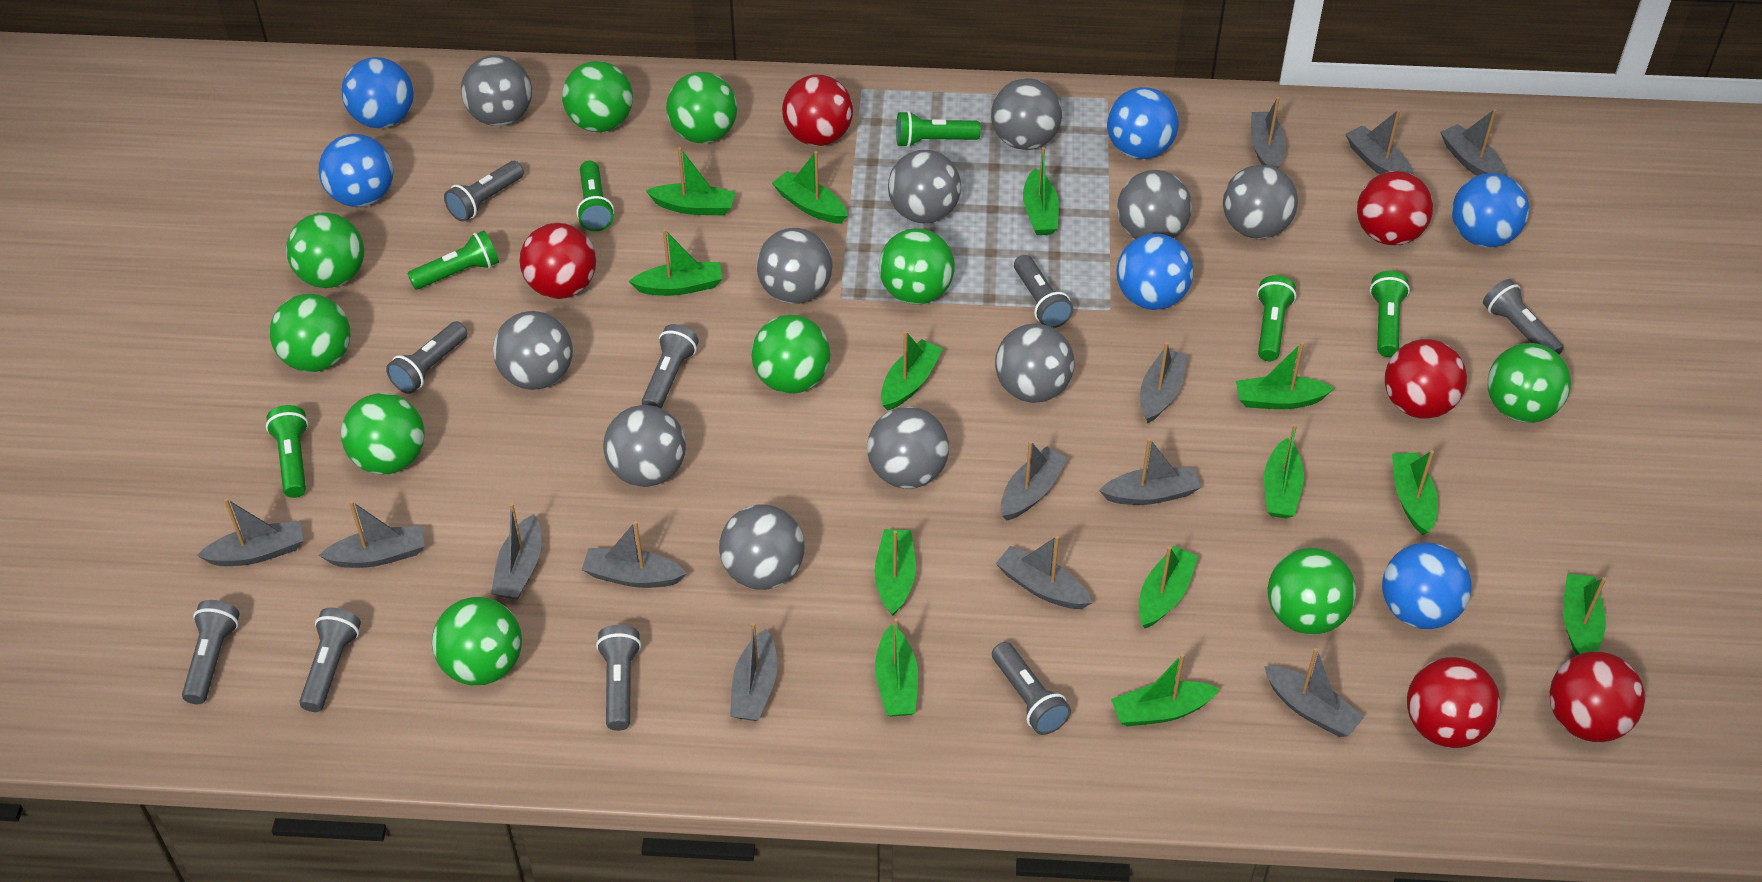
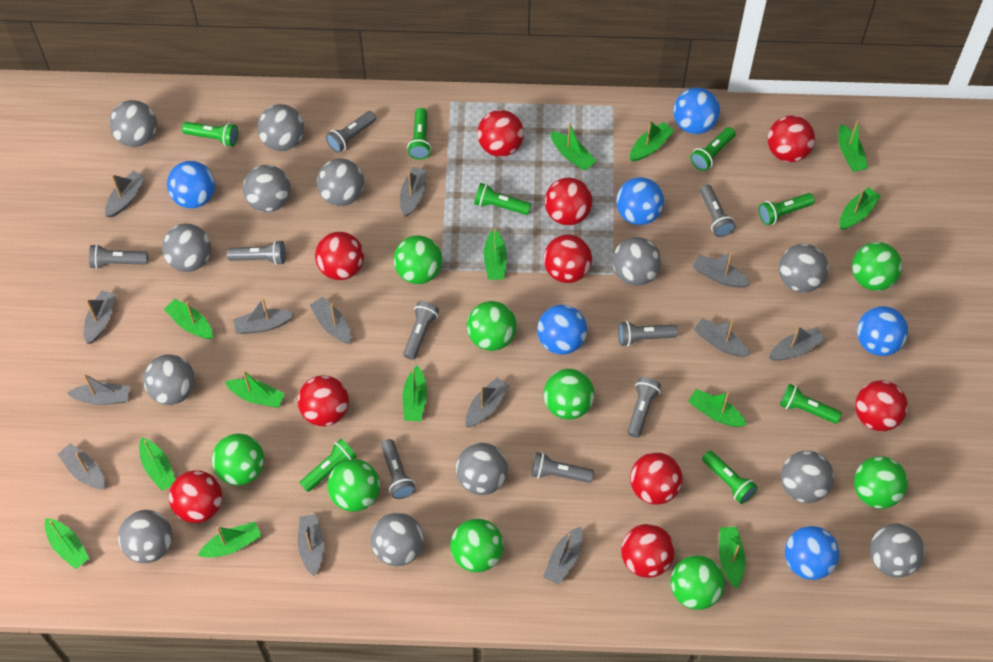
green ball: 10 -> 9
green flashlight: 6 -> 8
grey ball: 11 -> 13
red ball: 6 -> 10

